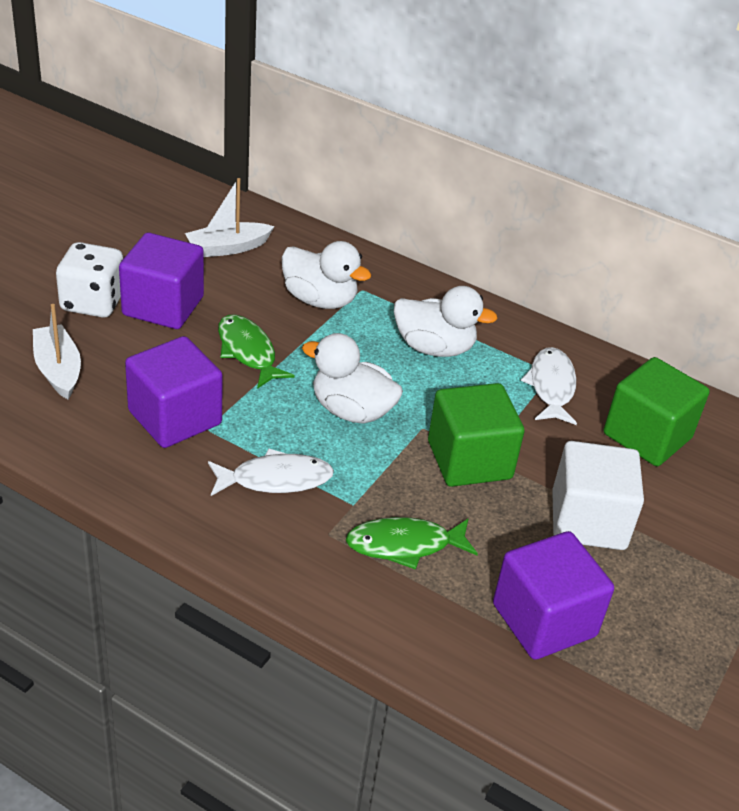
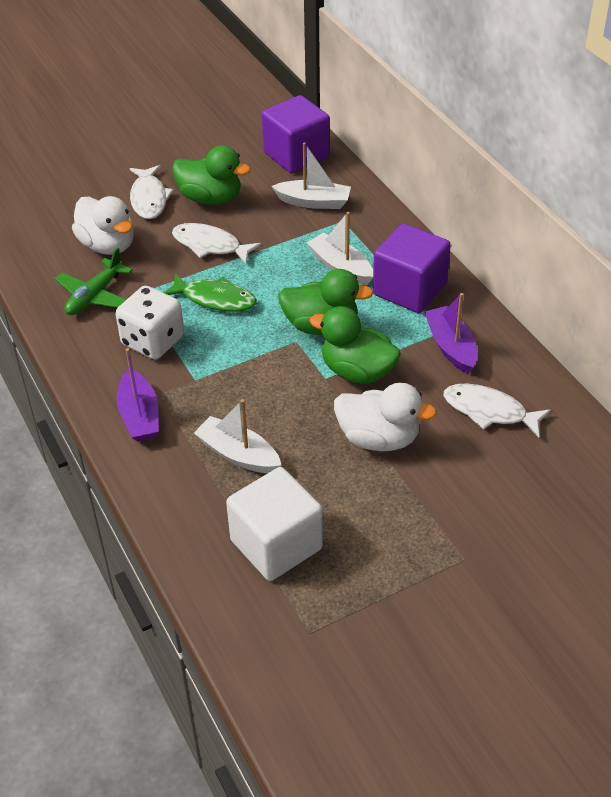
green cube: 2 -> 0
green duck: 0 -> 3
green fish: 2 -> 1
green plane: 0 -> 1
purple boat: 0 -> 2
purple cube: 3 -> 2
white boat: 2 -> 3
white duck: 3 -> 2
white fish: 2 -> 3

